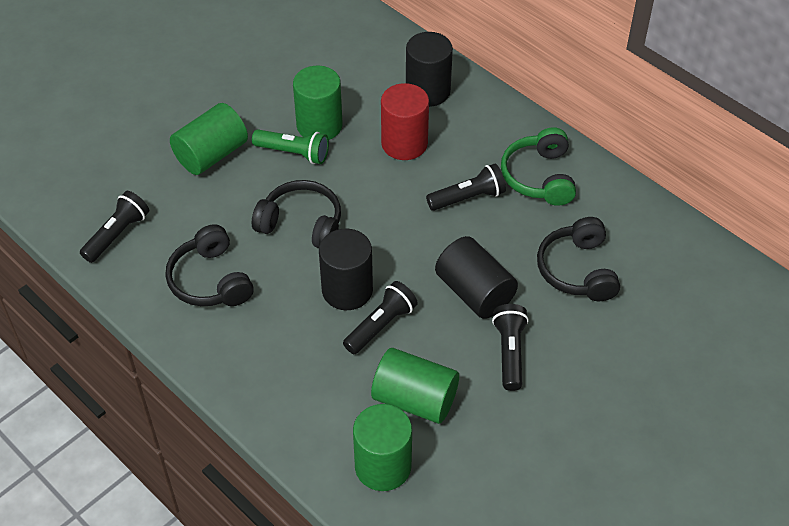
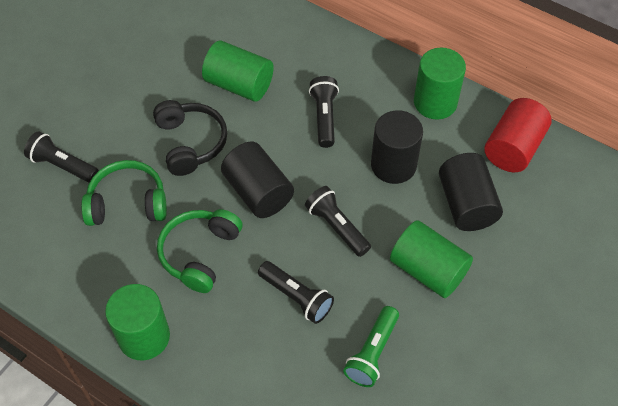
black headphones: 3 -> 1
green headphones: 1 -> 2

